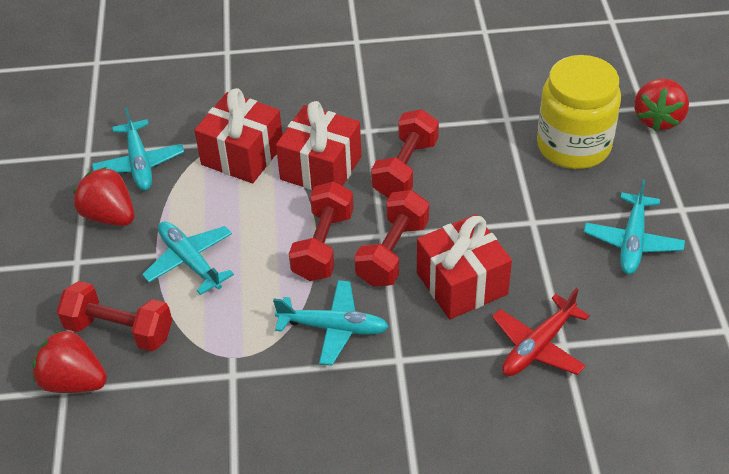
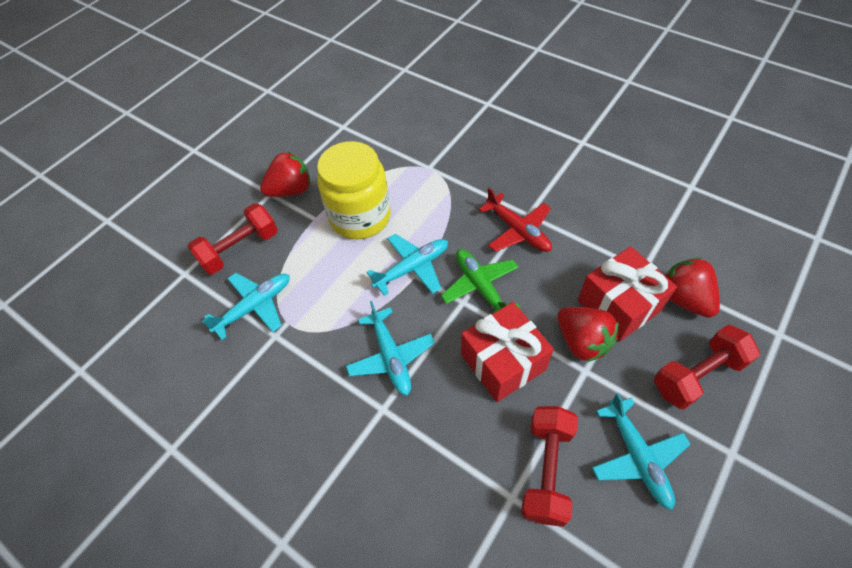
green plane: 0 -> 1
red dumbbell: 4 -> 3
red gift: 3 -> 2

